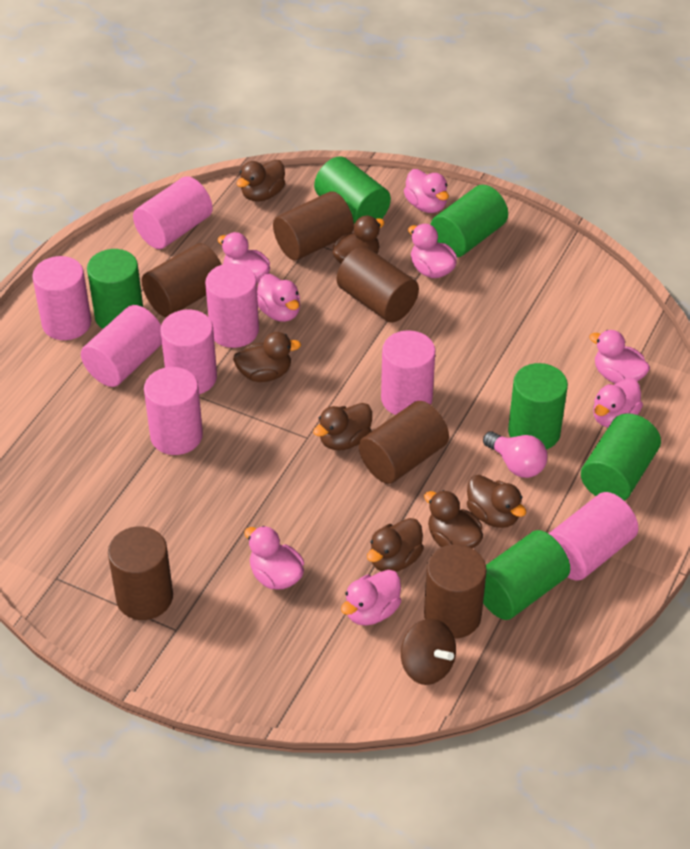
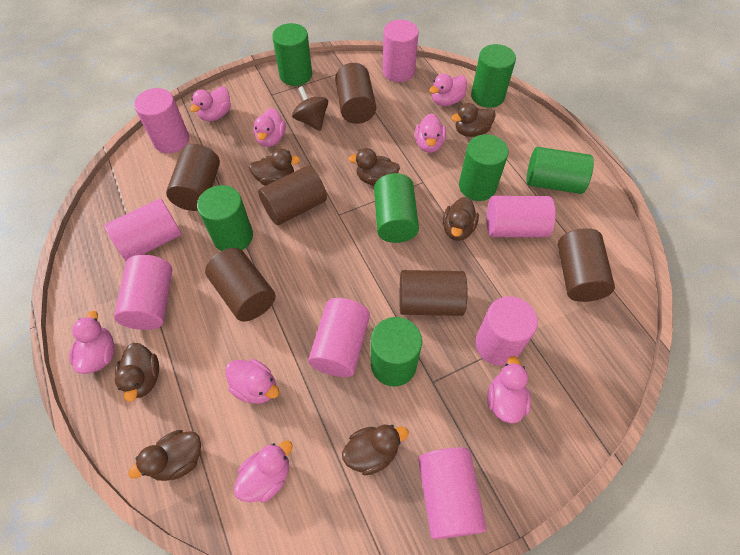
green cylinder: 6 -> 7
pink light bulb: 1 -> 0

